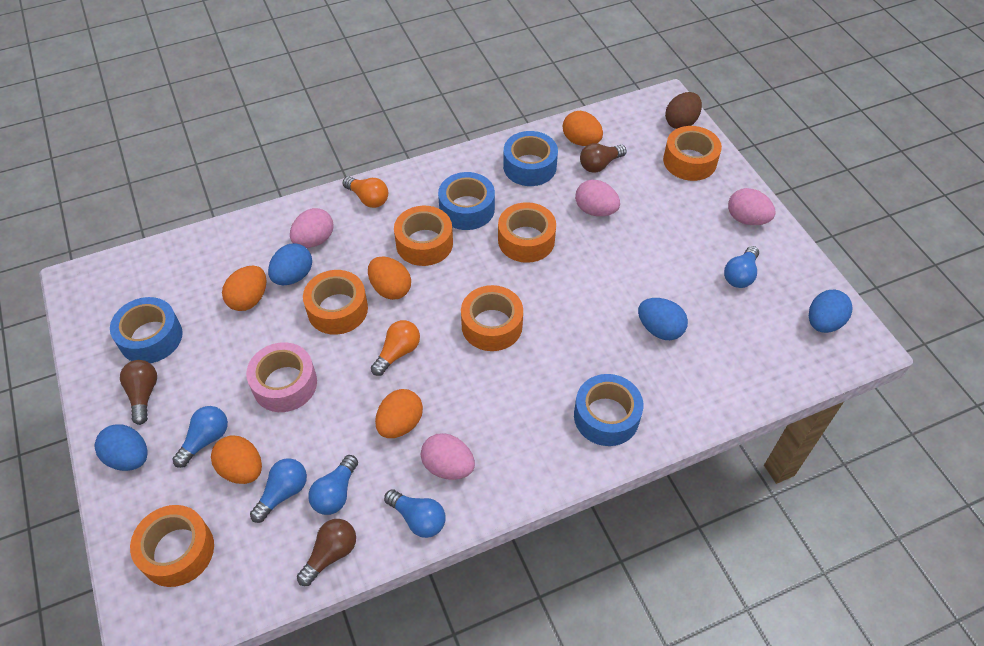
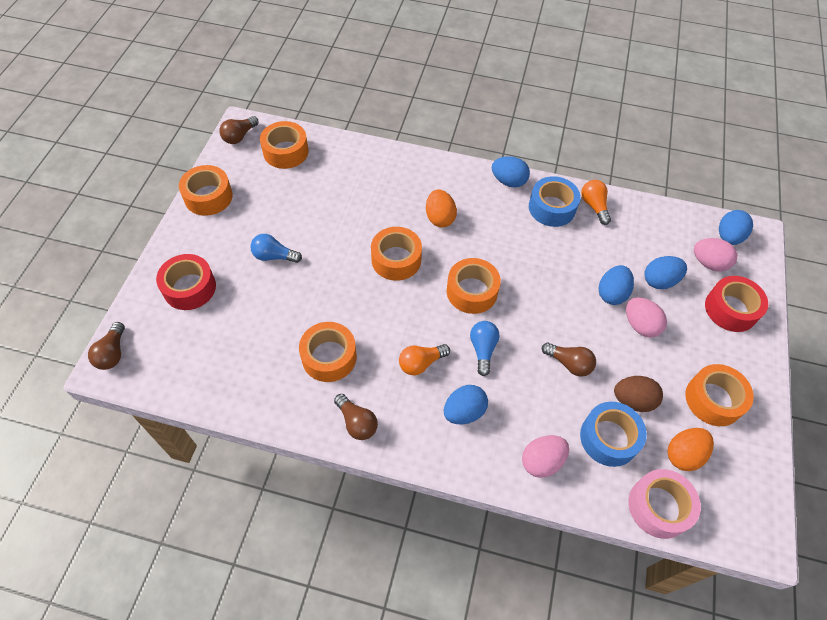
blue egg: 4 -> 5
blue light bulb: 5 -> 2
blue tape: 4 -> 2
brown light bulb: 3 -> 4
orange egg: 5 -> 2
pink egg: 4 -> 3
red tape: 0 -> 2

